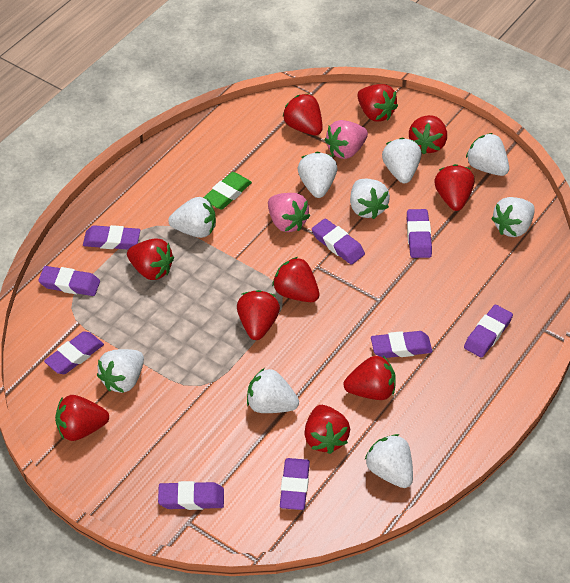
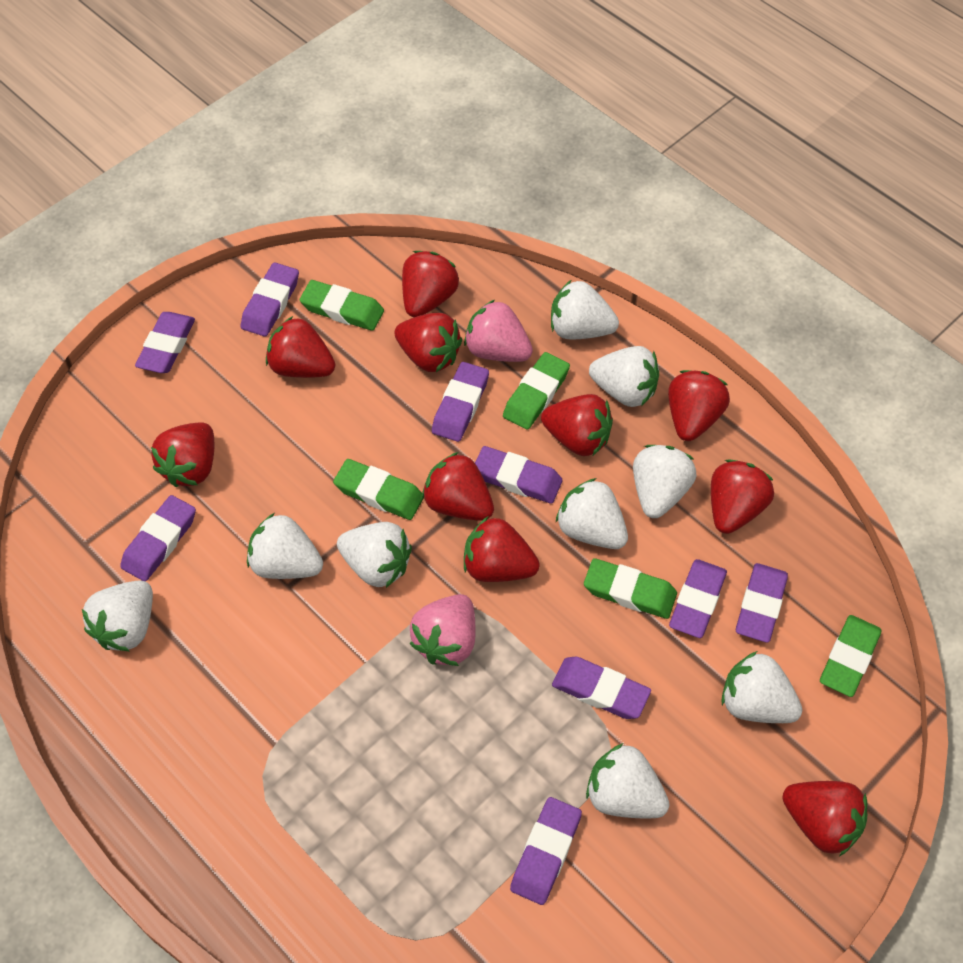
green eraser: 1 -> 5

